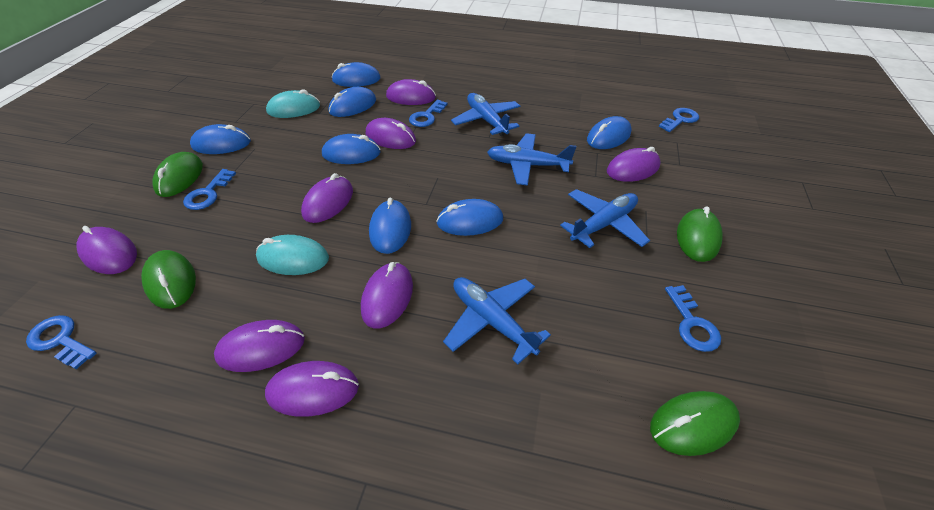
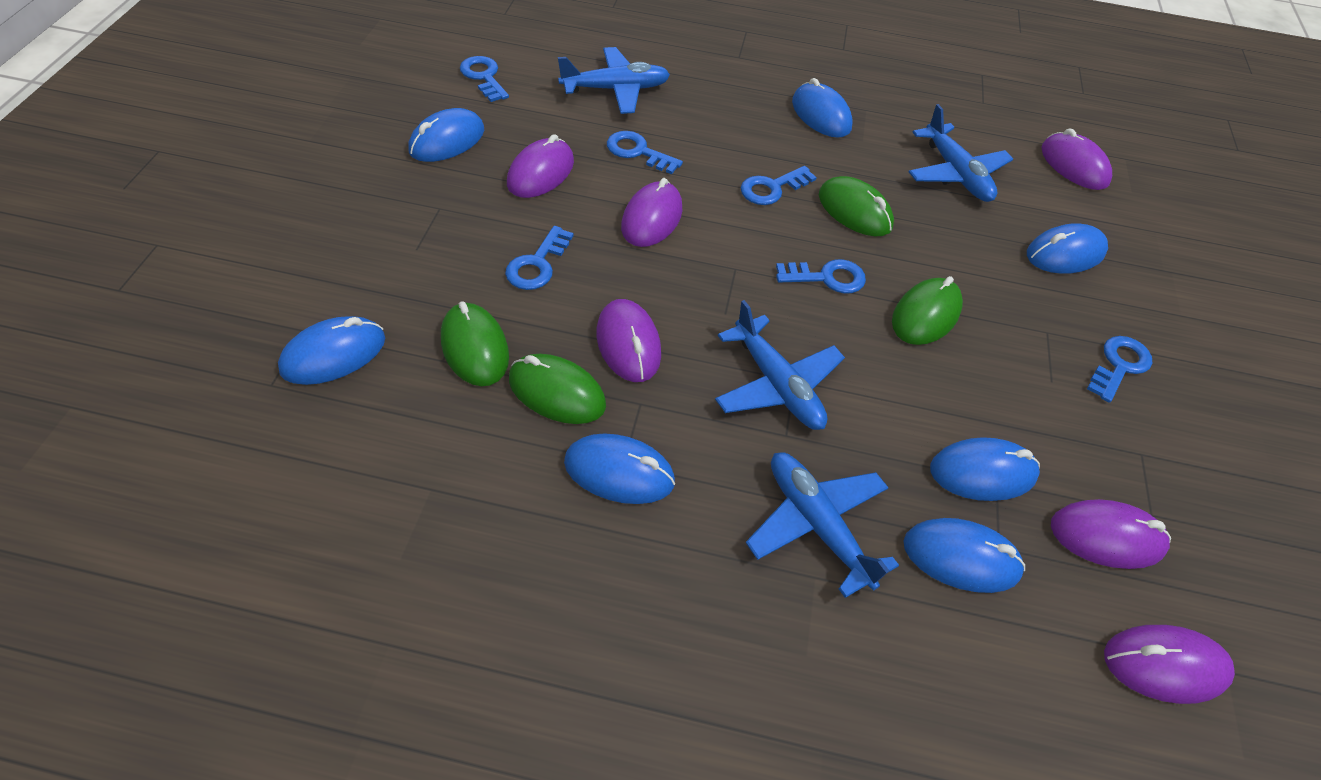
blue key: 5 -> 6
purple mouse: 8 -> 6
turquoise mouse: 2 -> 0

